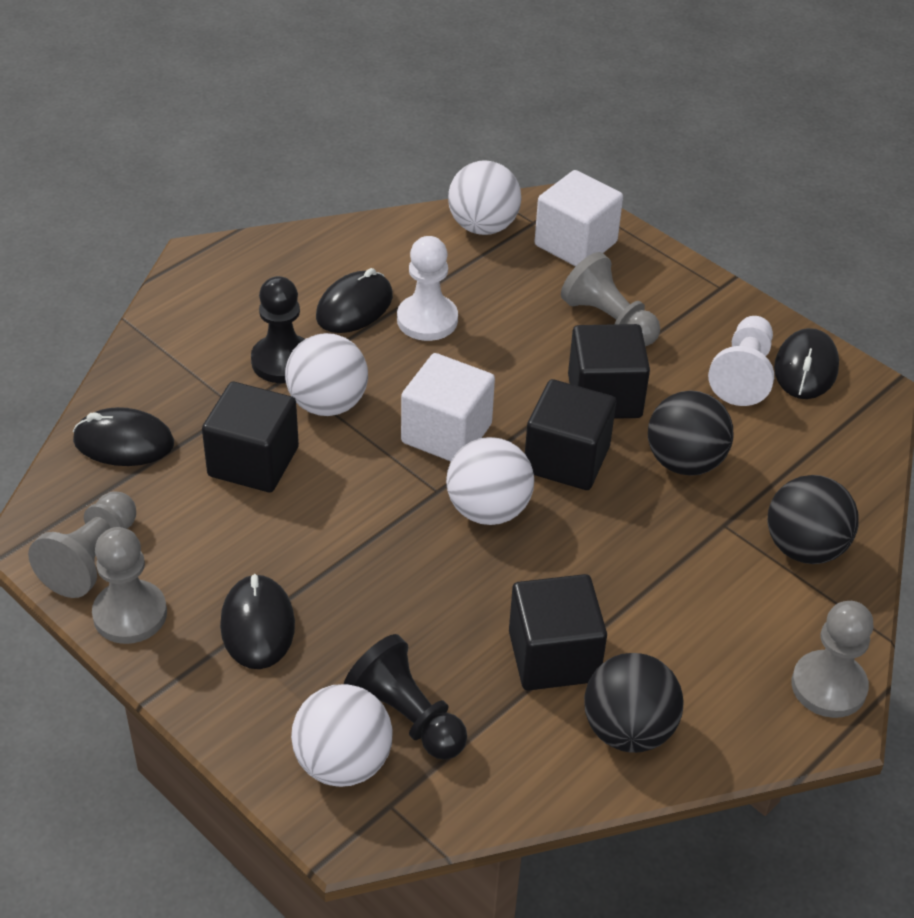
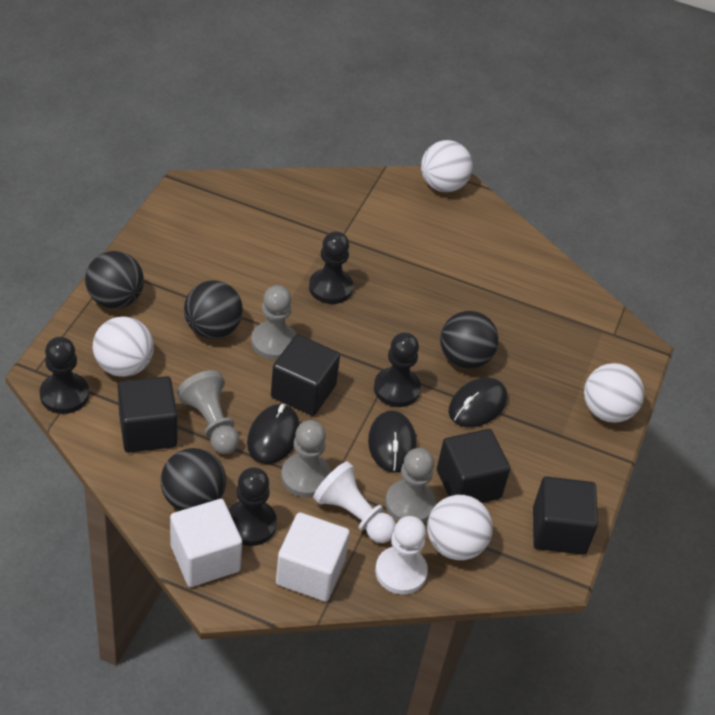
black ball: 3 -> 4
black mouse: 4 -> 3
black pawn: 2 -> 4

